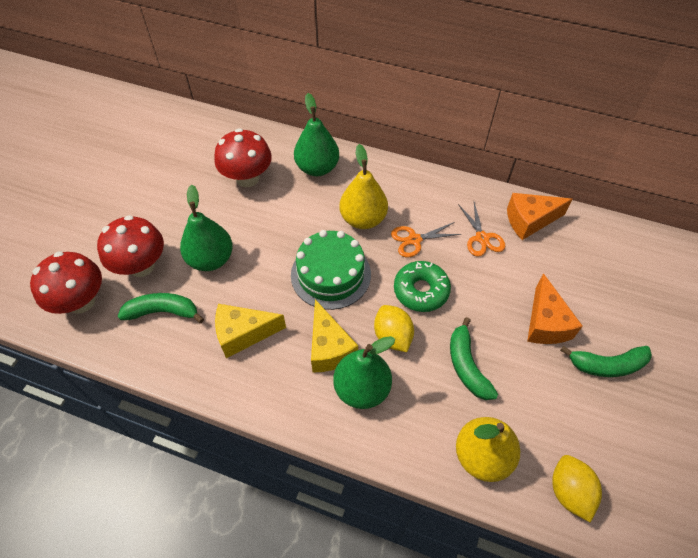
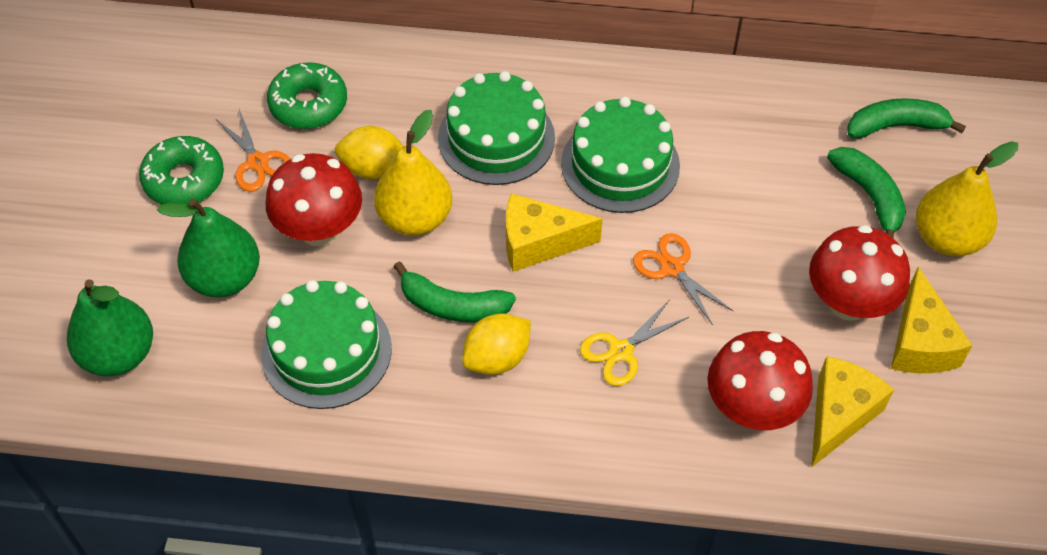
green cake: 1 -> 3
green donut: 1 -> 2
green pear: 3 -> 2
orange cheese: 2 -> 0
yellow cheese: 2 -> 3
yellow scissors: 0 -> 1

